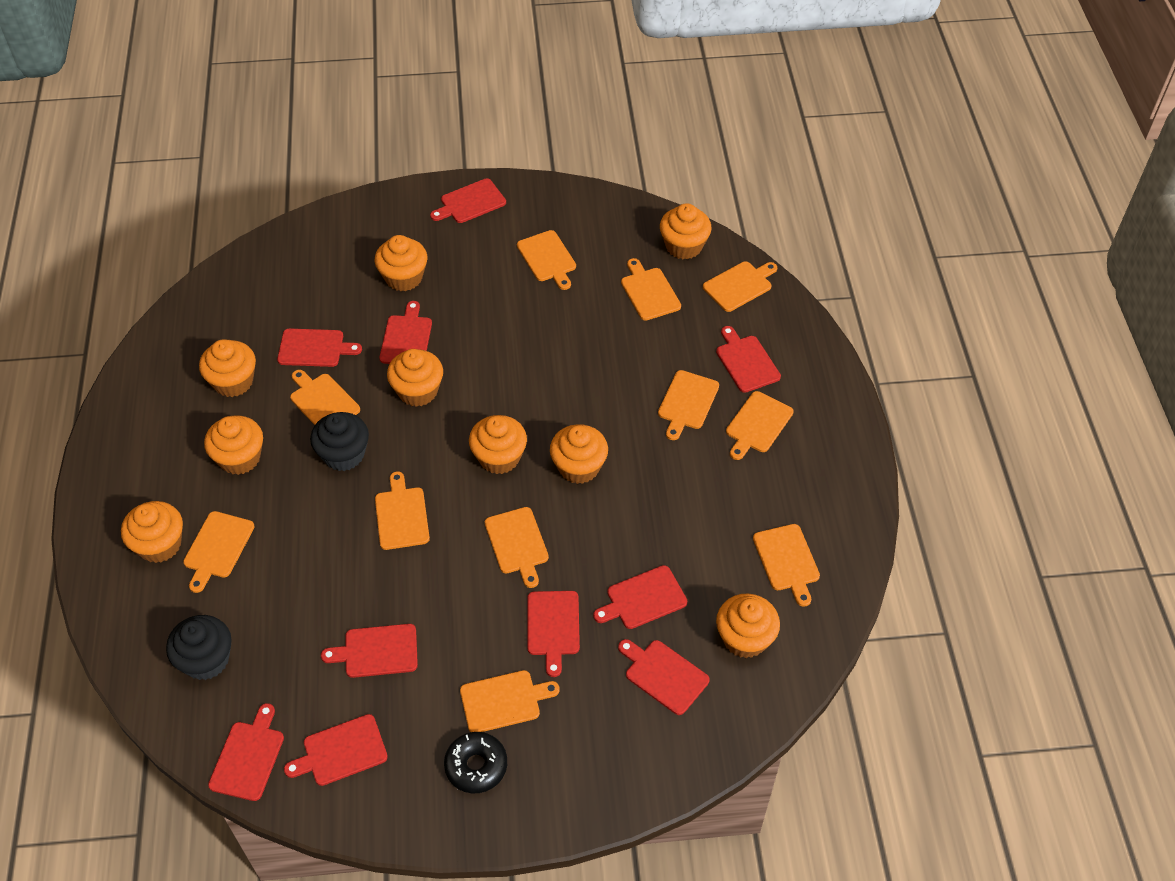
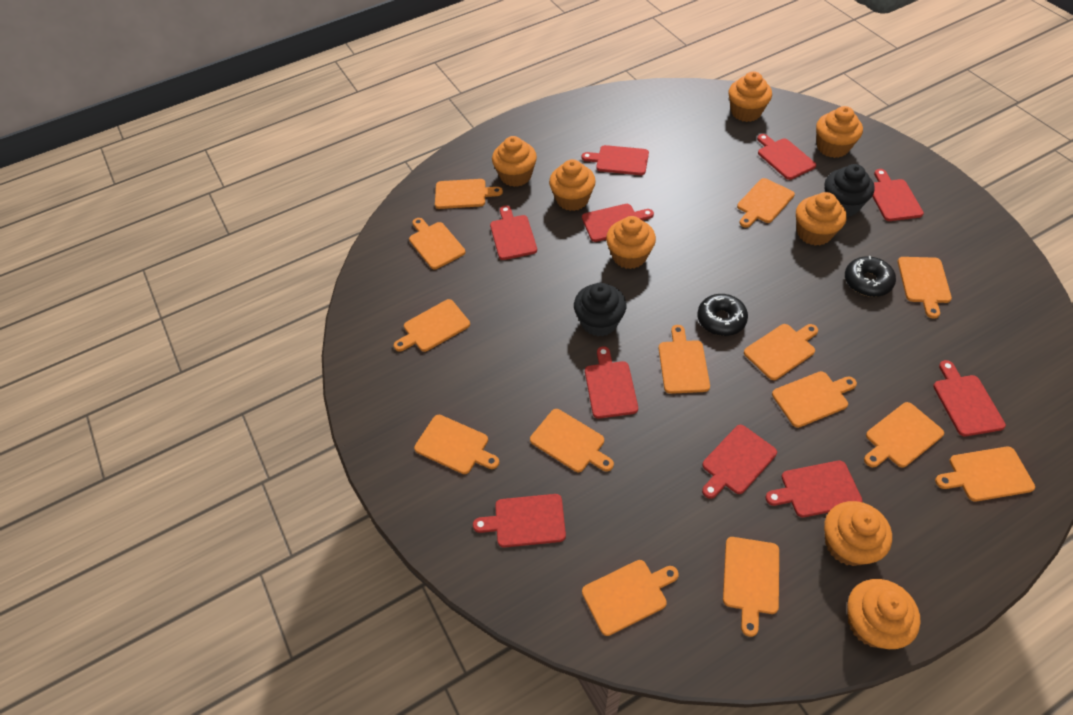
black donut: 1 -> 2
orange cupcake: 9 -> 8
orange cutting board: 11 -> 14

